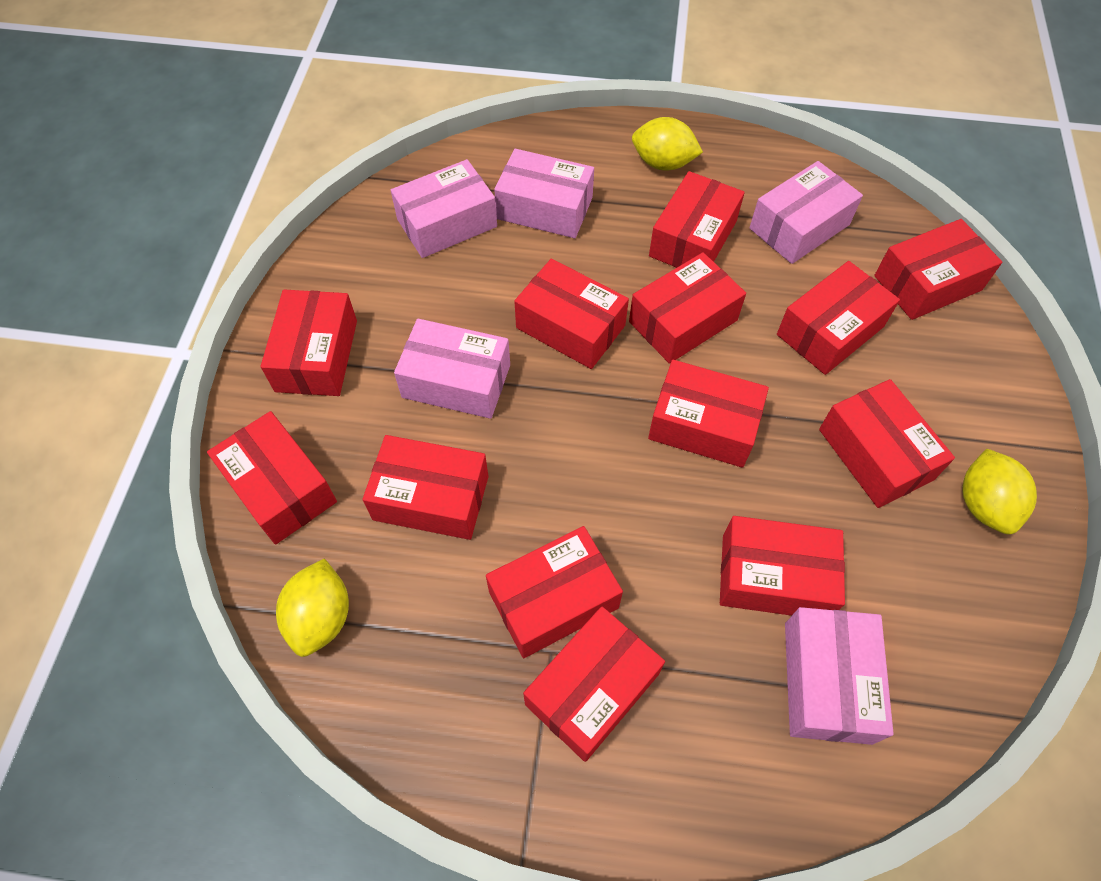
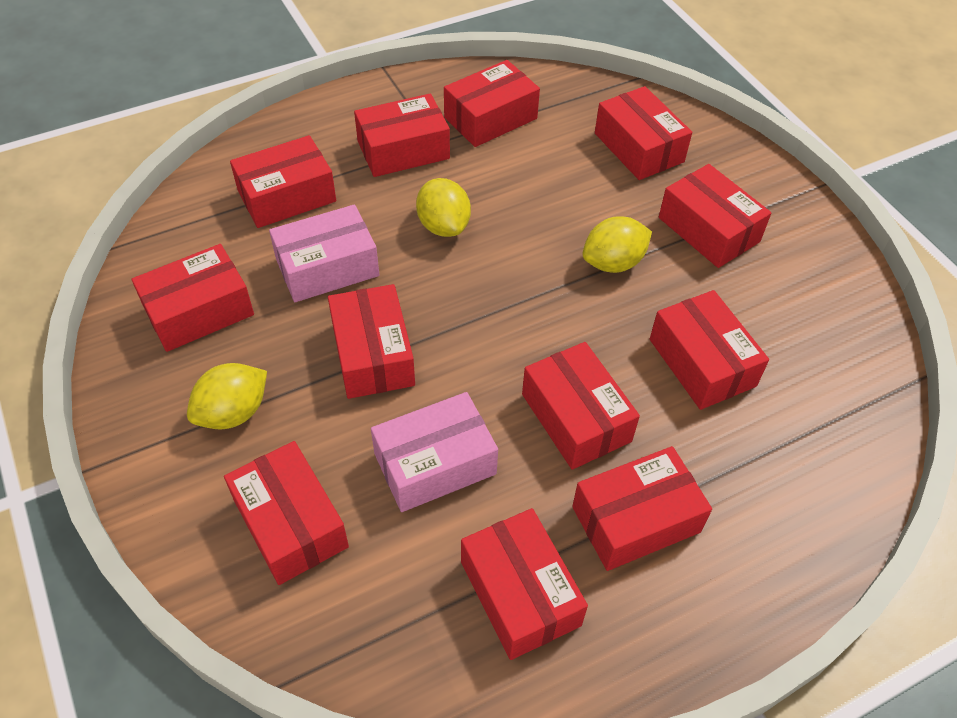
pink box: 5 -> 2
red box: 13 -> 12

